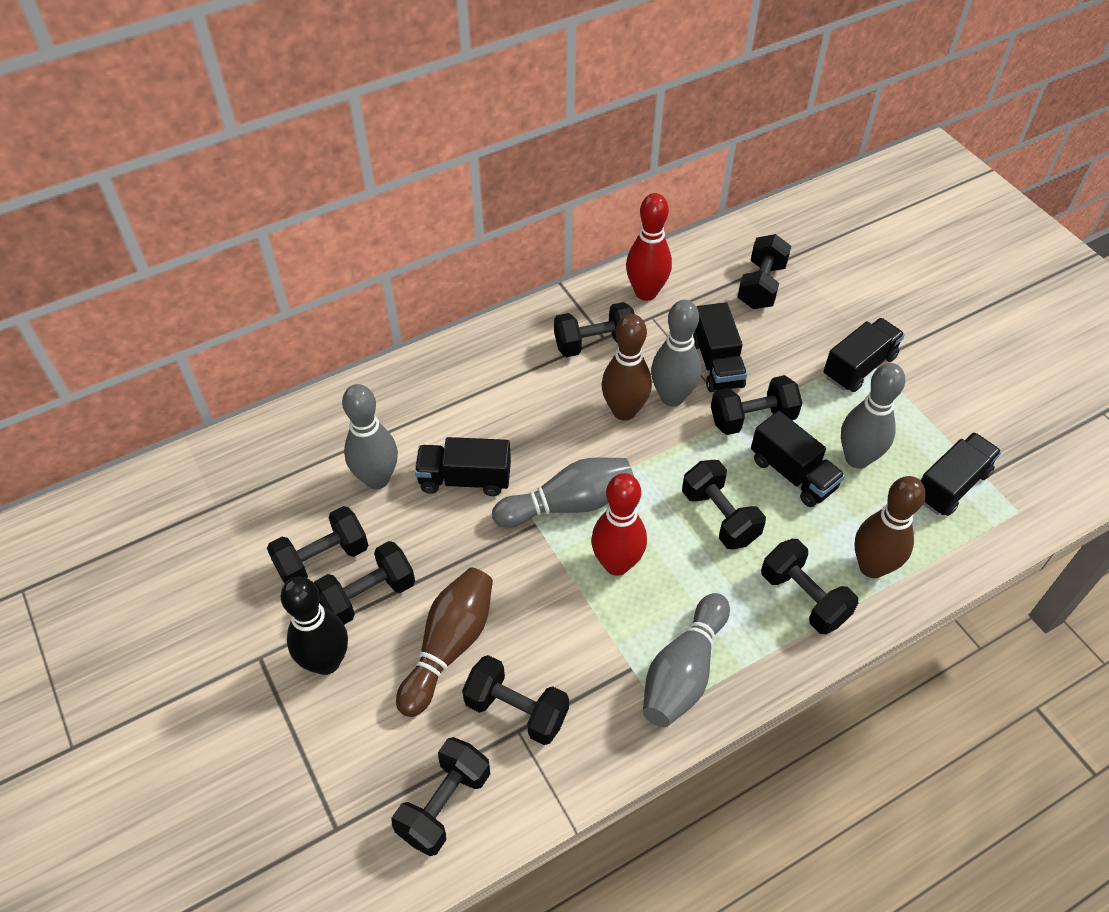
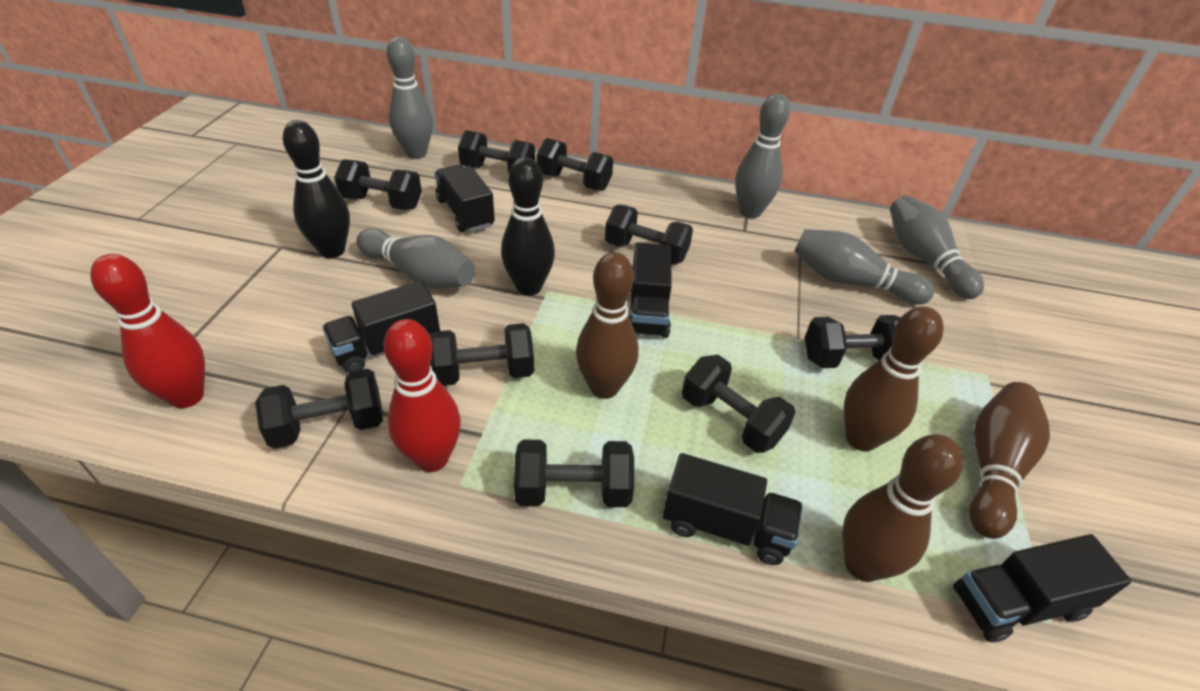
black bowling pin: 1 -> 2
brown bowling pin: 3 -> 4

